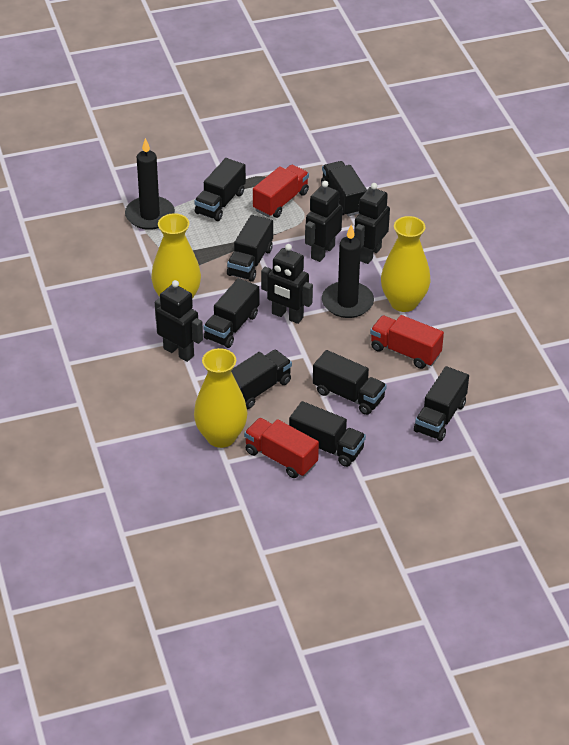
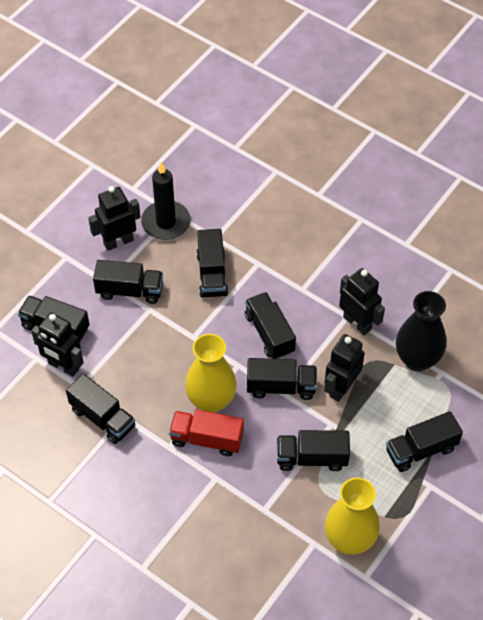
black candle: 2 -> 1
black vase: 0 -> 1
red truck: 3 -> 1
yellow vase: 3 -> 2

